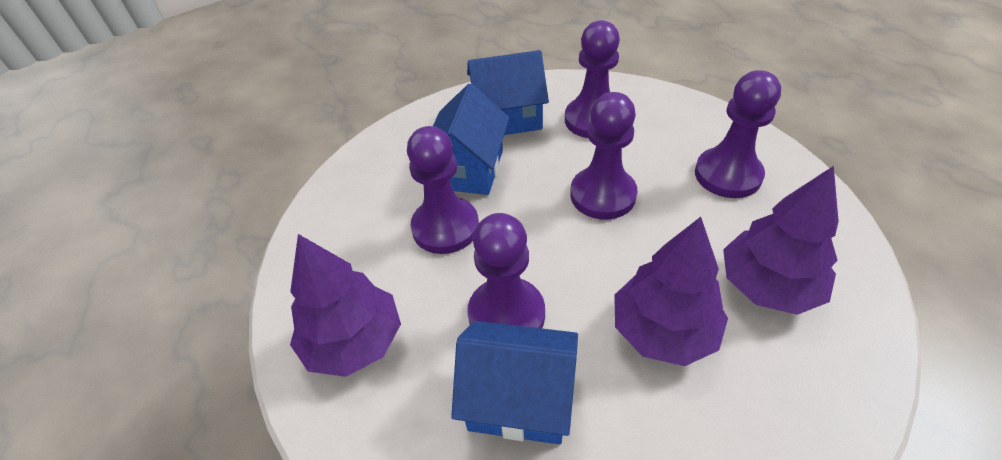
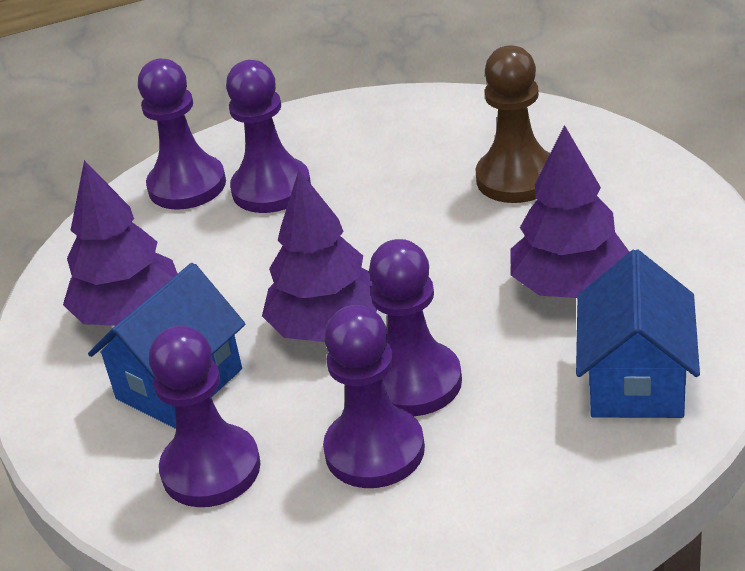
blue house: 3 -> 2
brown pawn: 0 -> 1

